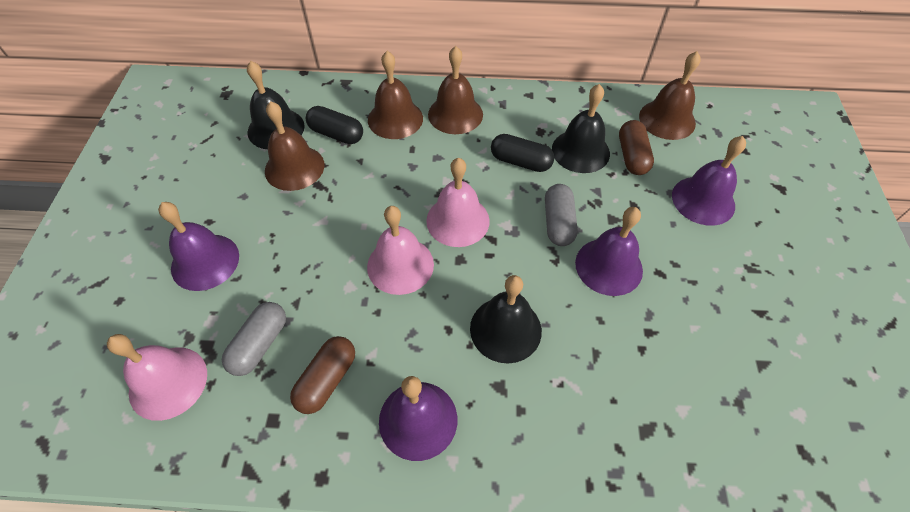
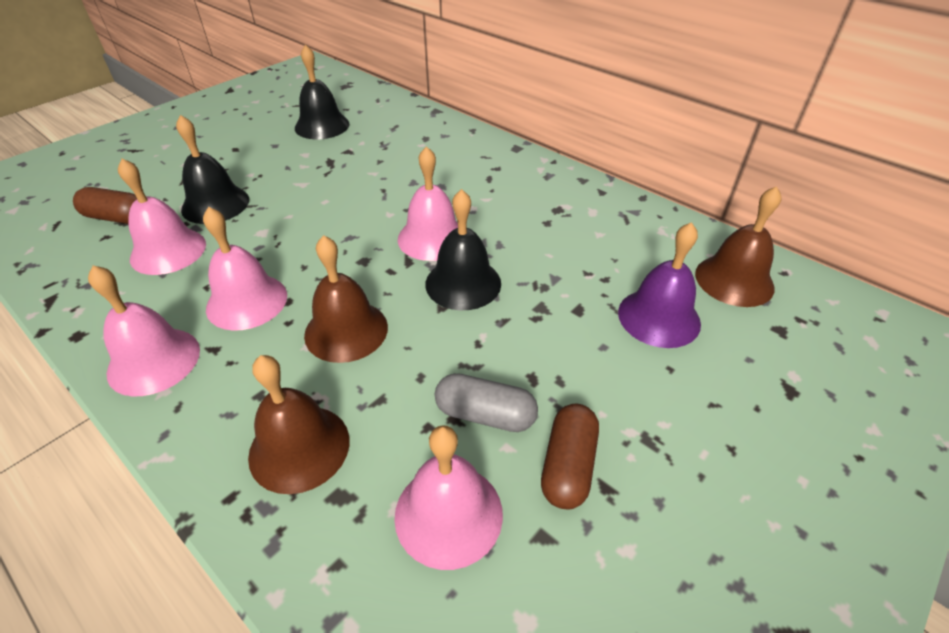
black capsule: 2 -> 0
brown bell: 4 -> 3
grey capsule: 2 -> 1
pink bell: 3 -> 5
purple bell: 4 -> 1

